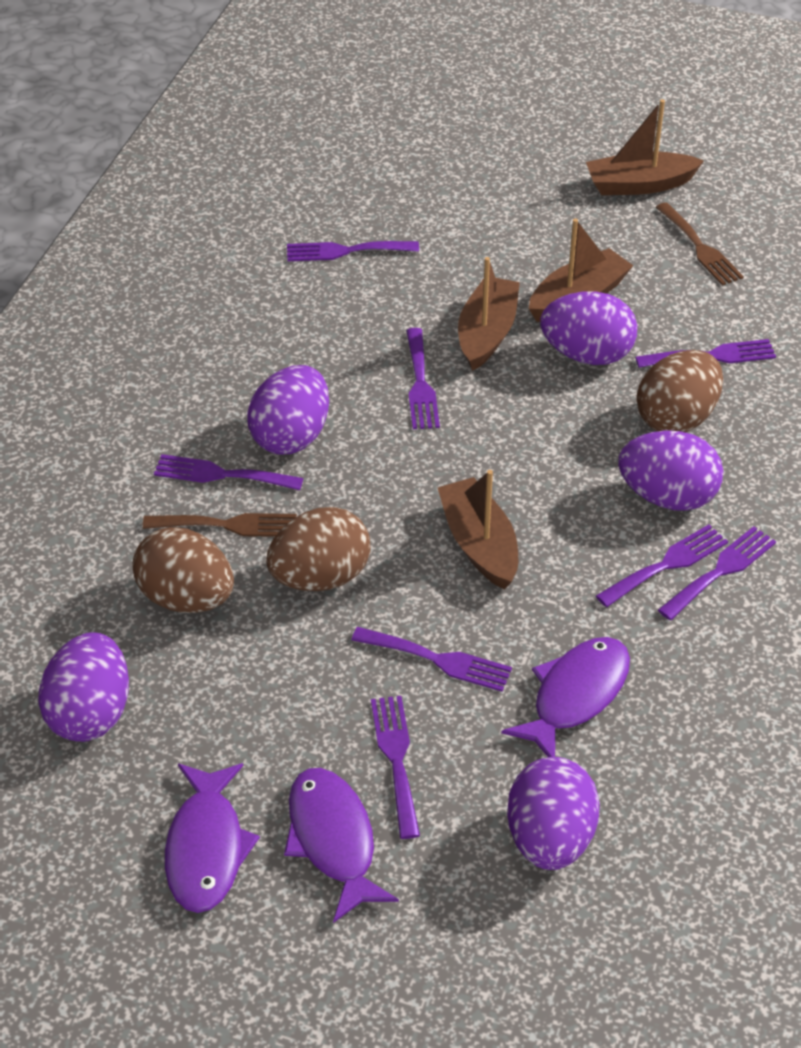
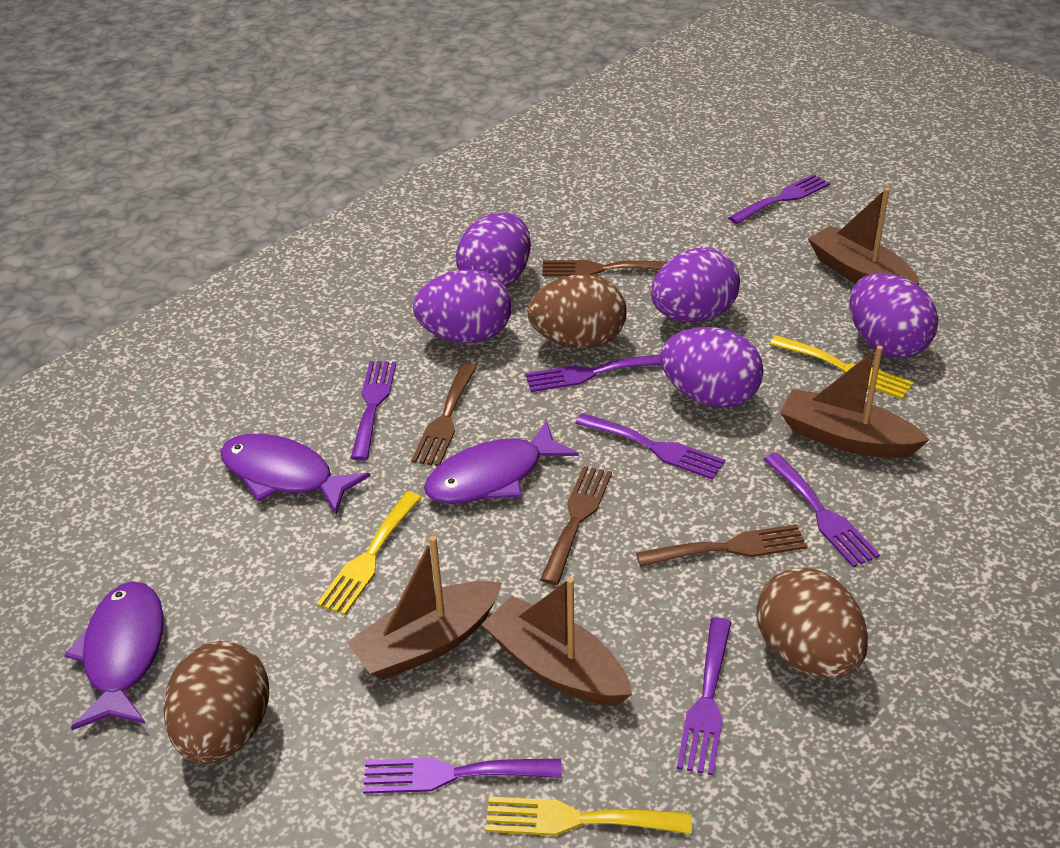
brown fork: 2 -> 4
purple fork: 8 -> 7
yellow fork: 0 -> 3

